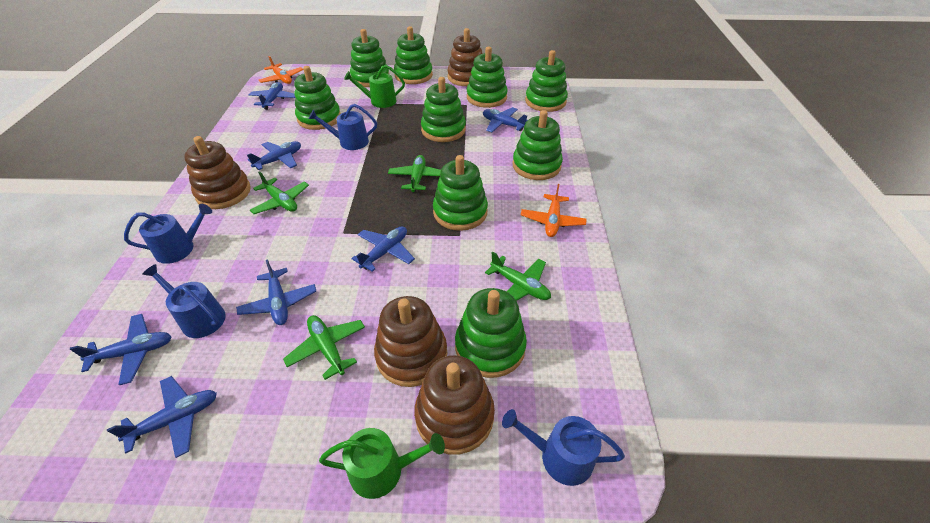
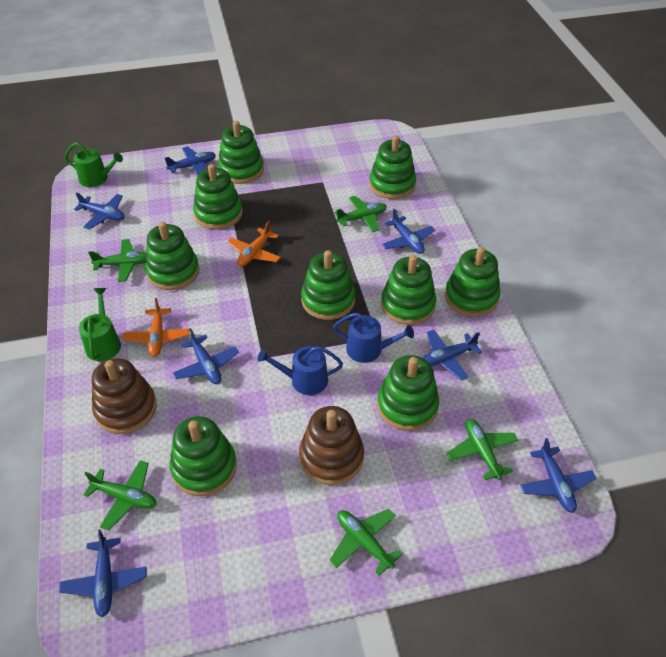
blue watering can: 4 -> 2
brown stacking toy: 4 -> 2
green plane: 4 -> 5

